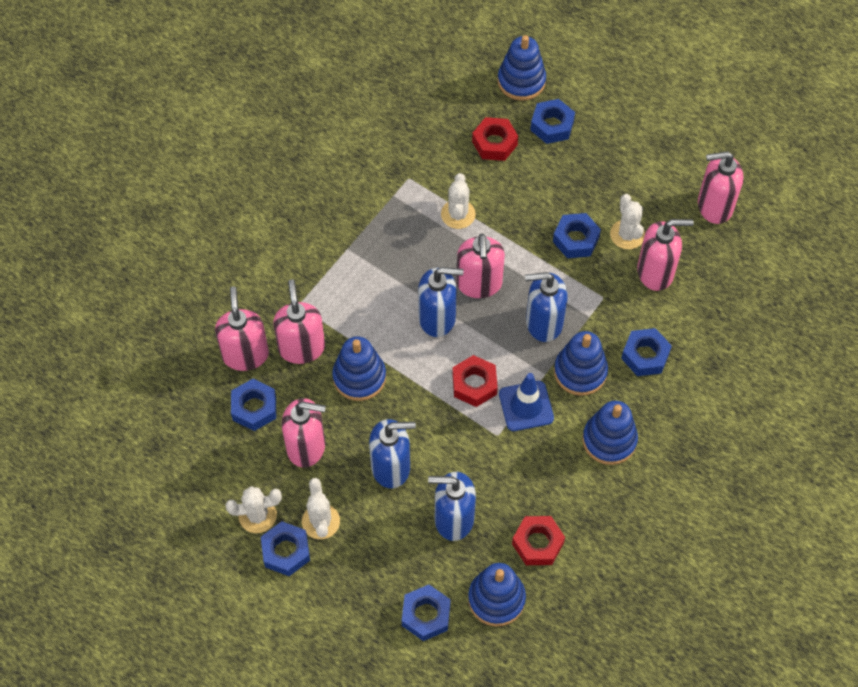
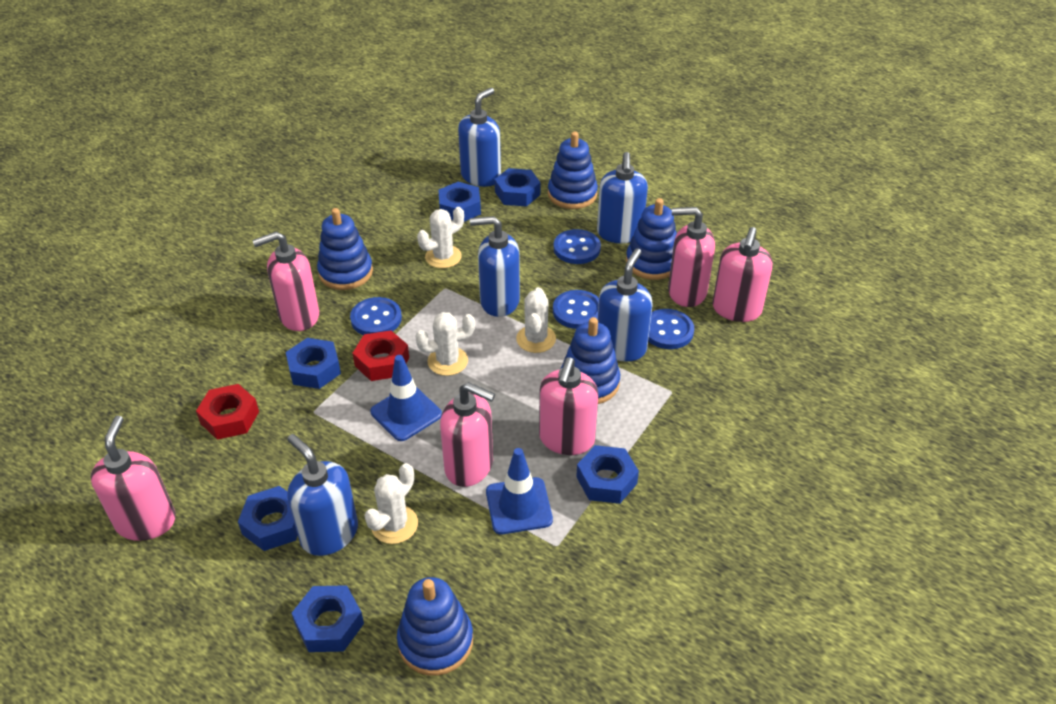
blue button: 0 -> 4
blue soap dispenser: 4 -> 5
blue traffic cone: 1 -> 2
red nut: 3 -> 2

